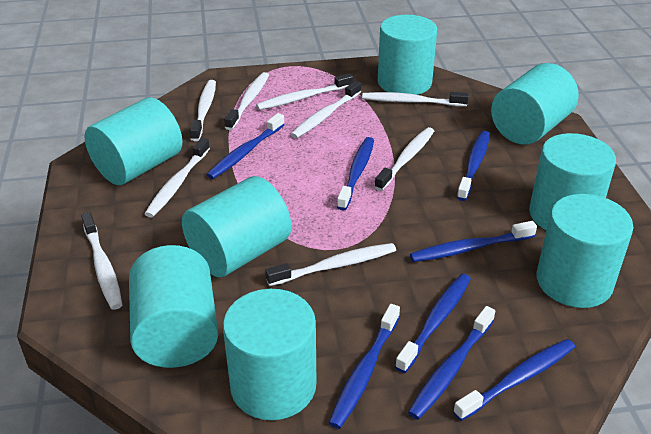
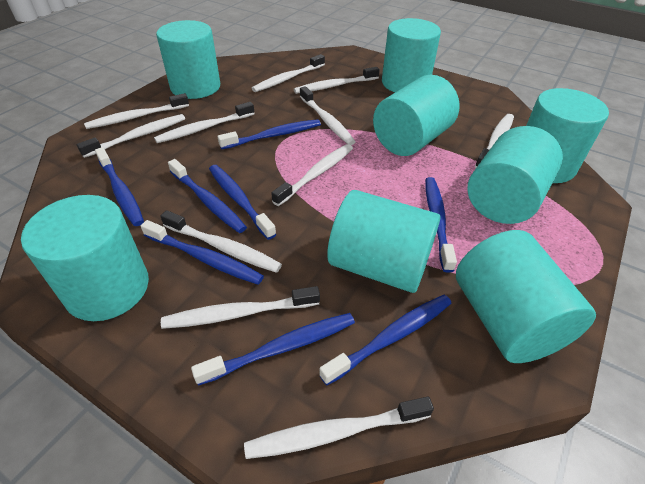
white toothbrush: 9 -> 11

